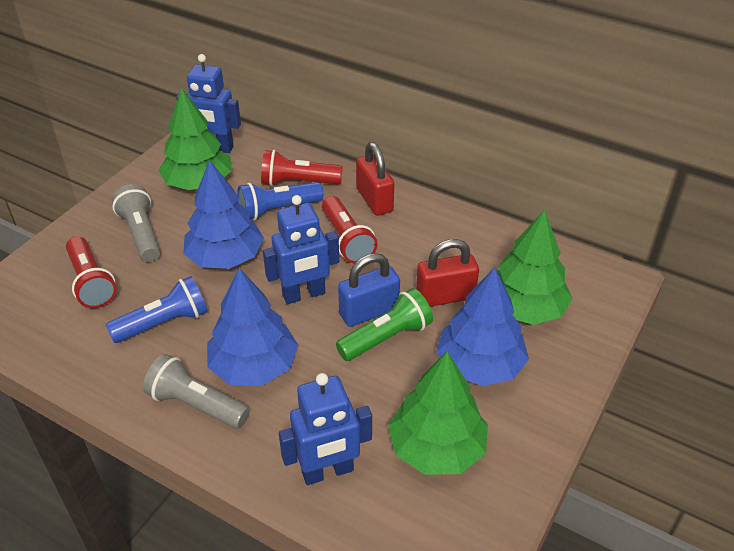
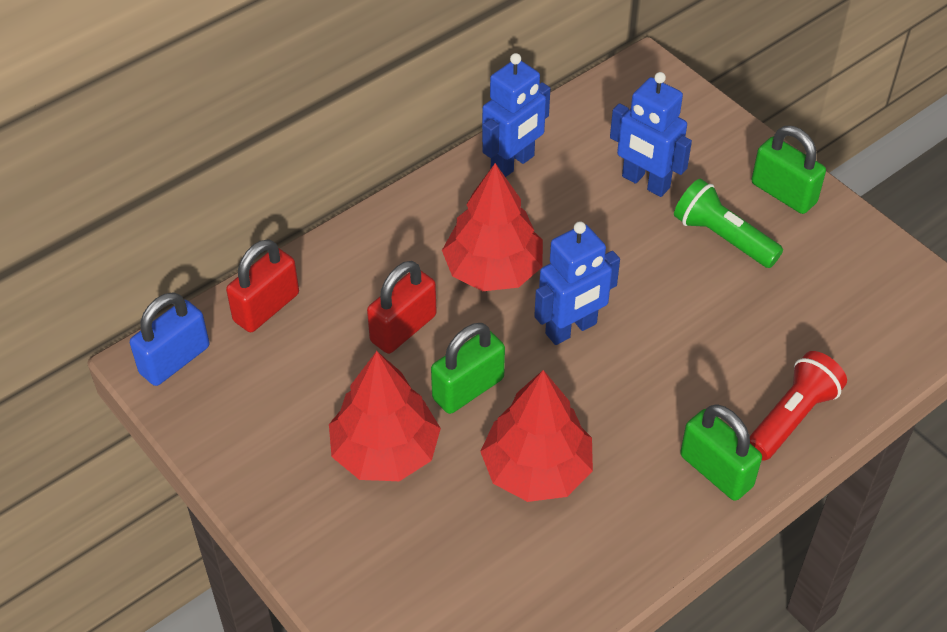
blue flashlight: 2 -> 0
blue tree: 3 -> 0
green padlock: 0 -> 3
green tree: 3 -> 0
grey flashlight: 2 -> 0
red flashlight: 3 -> 1
red tree: 0 -> 3

